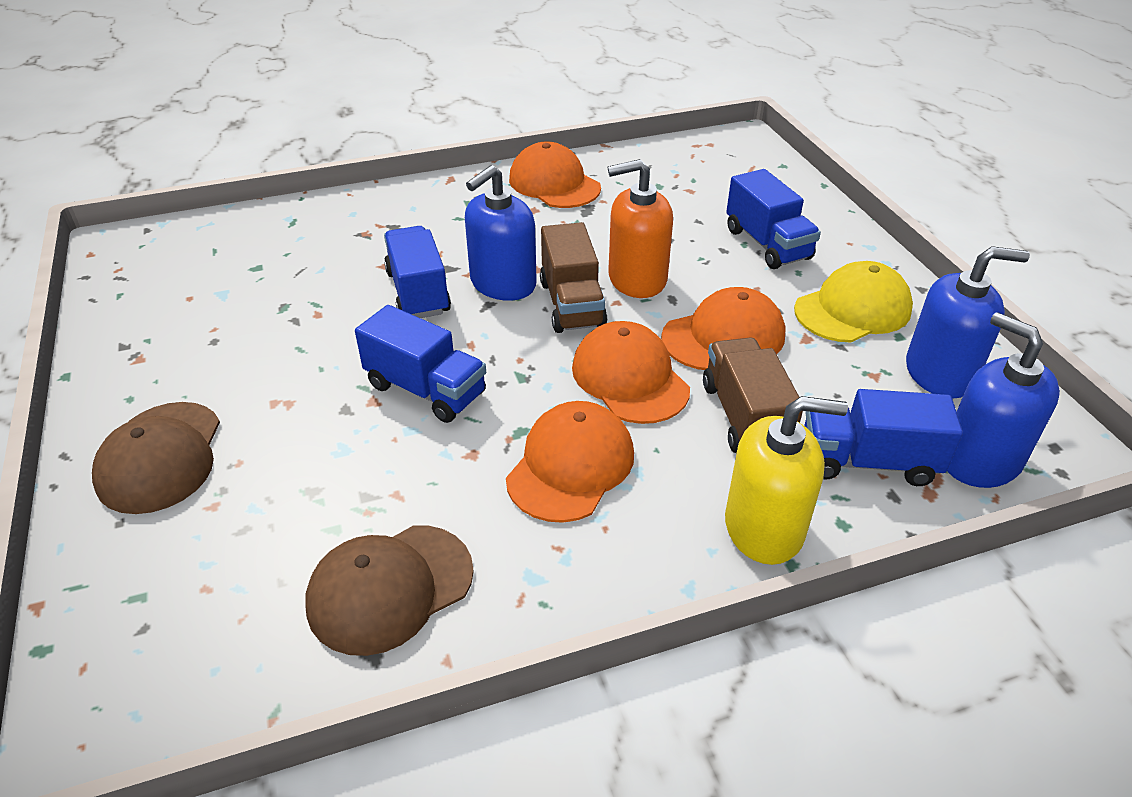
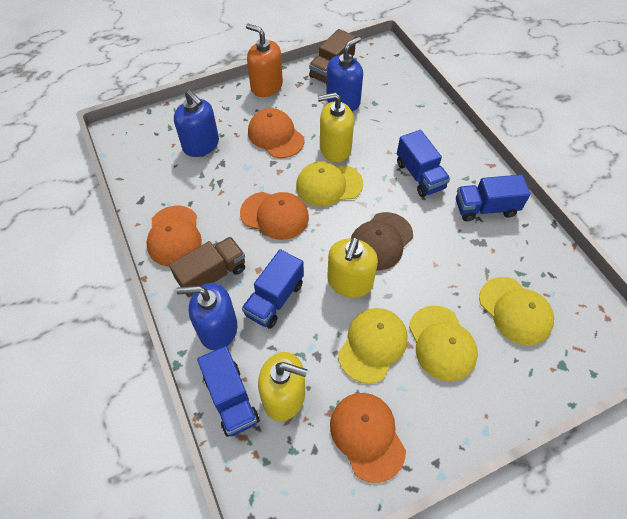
brown cap: 2 -> 1
yellow cap: 1 -> 4
yellow soap dispenser: 1 -> 3

